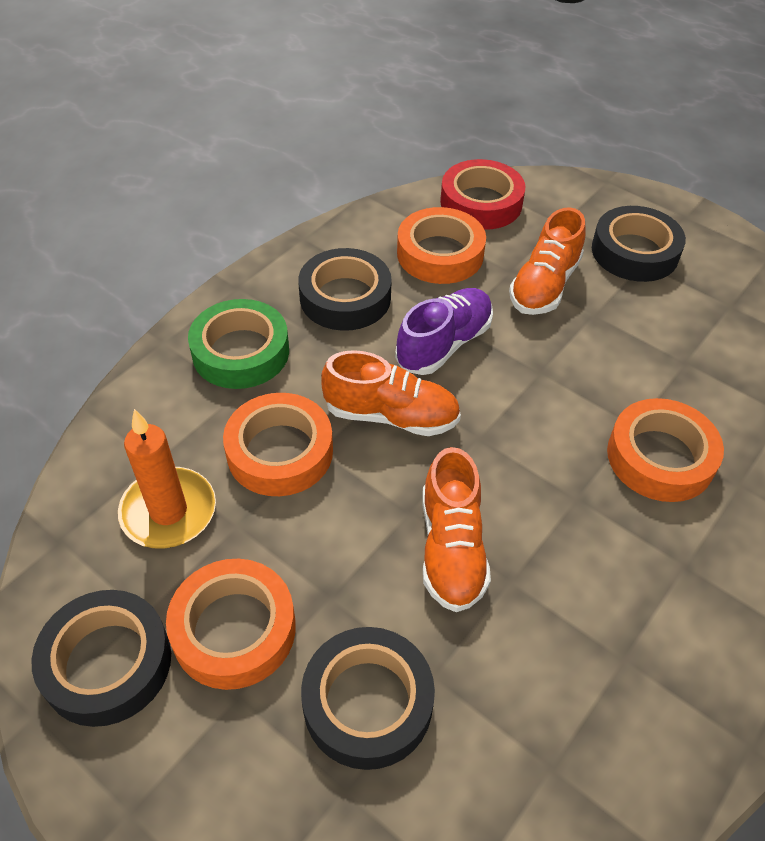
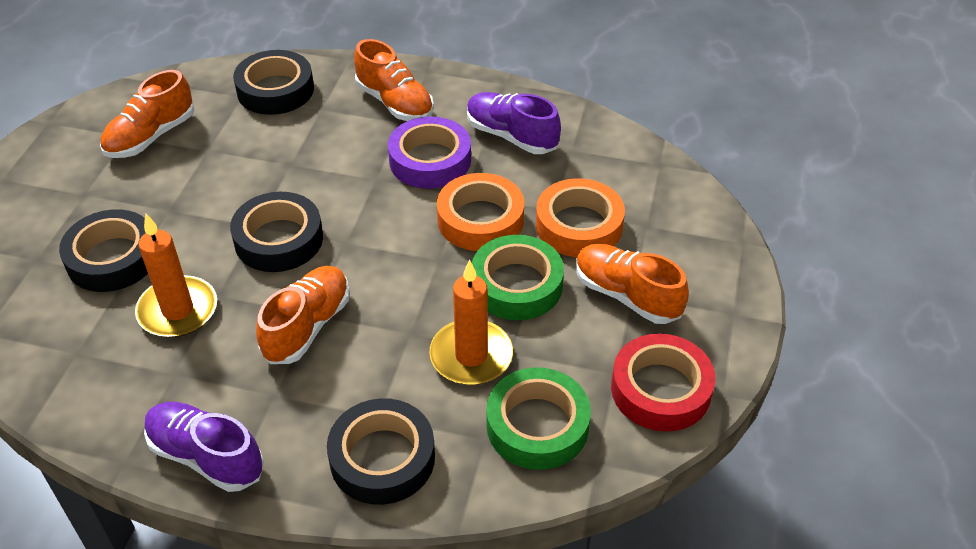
green tape: 1 -> 2
orange candle: 1 -> 2
orange shoe: 3 -> 4
orange tape: 4 -> 2
purple shoe: 1 -> 2
purple tape: 0 -> 1

